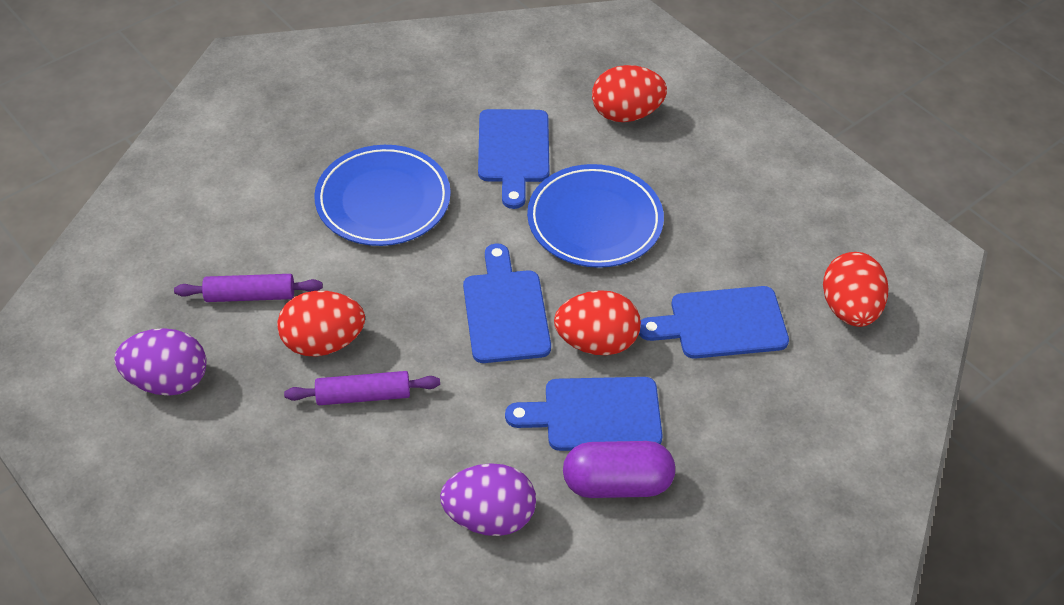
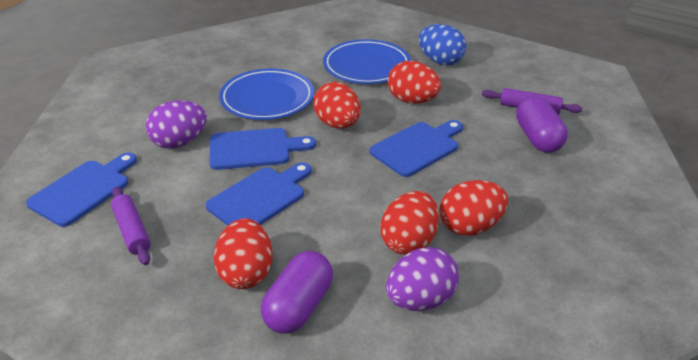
blue egg: 0 -> 1
purple capsule: 1 -> 2
red egg: 4 -> 5

